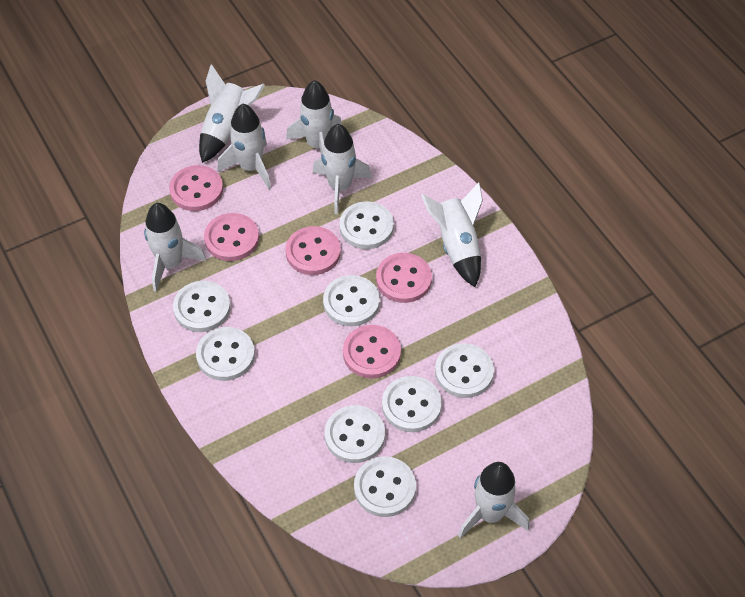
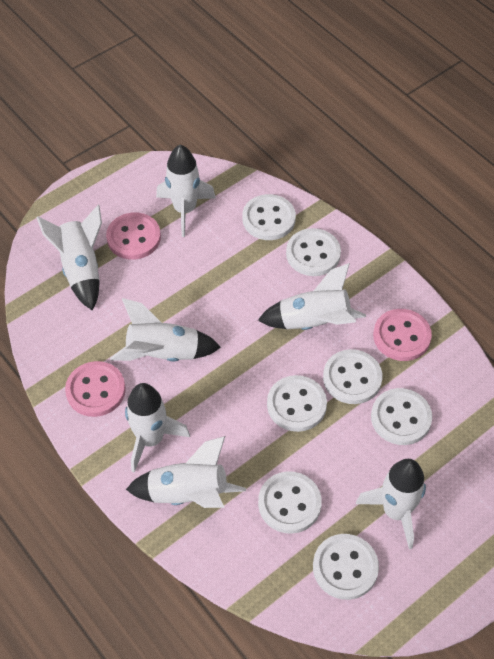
pink button: 5 -> 3
white button: 8 -> 7

